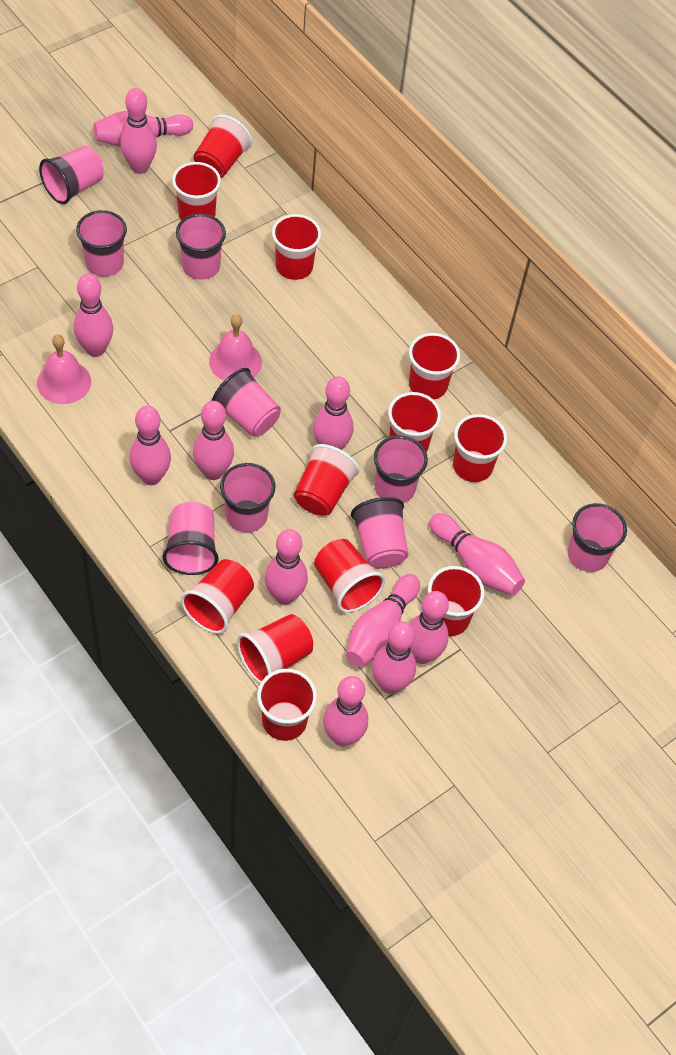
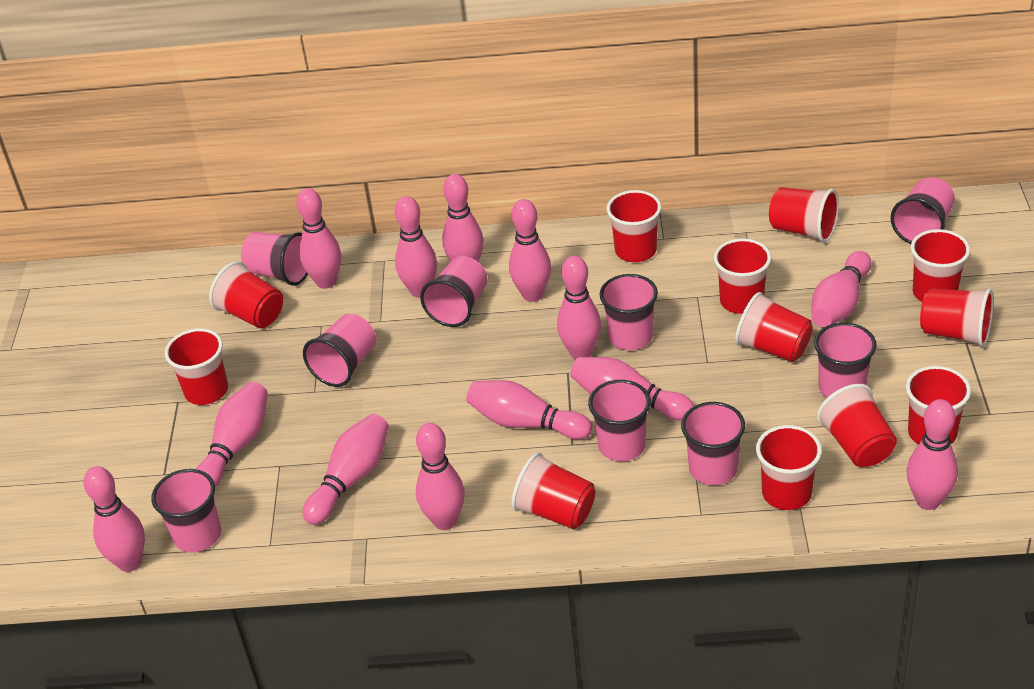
pink bell: 2 -> 0
pink bowling pin: 12 -> 13

